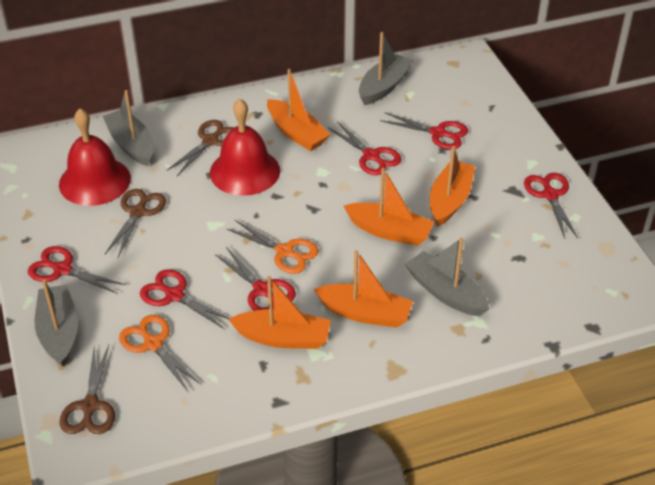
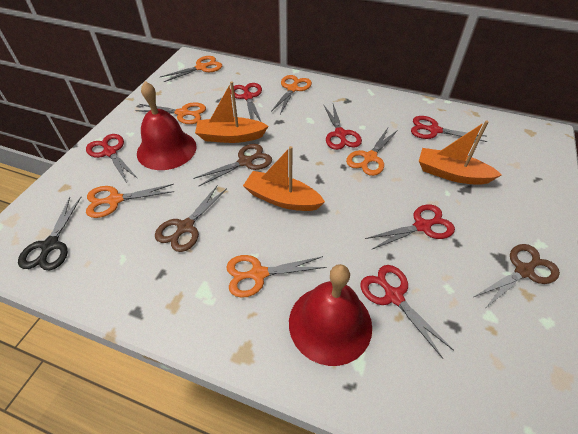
black scissors: 0 -> 1
grey boat: 4 -> 0
orange boat: 5 -> 3
orange scissors: 2 -> 6

